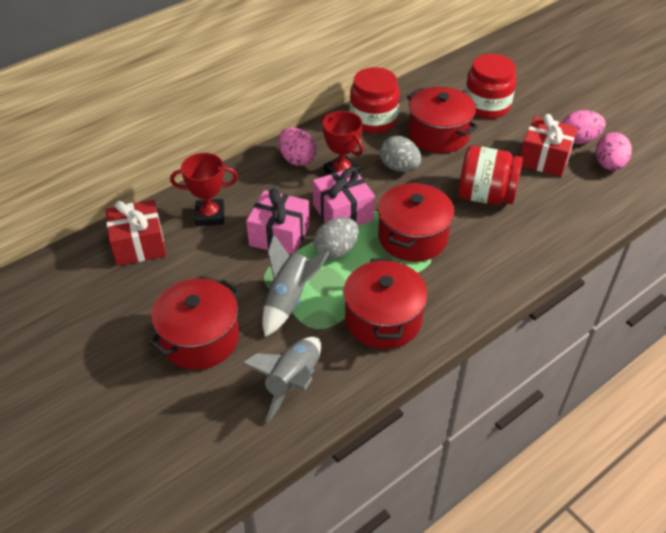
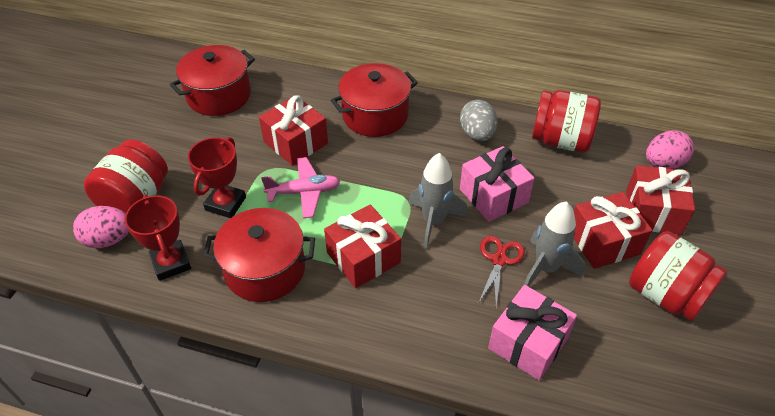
grey egg: 2 -> 1
pink egg: 3 -> 2
pink plane: 0 -> 1
red gift: 2 -> 4
red pot: 4 -> 3
red scissors: 0 -> 1

